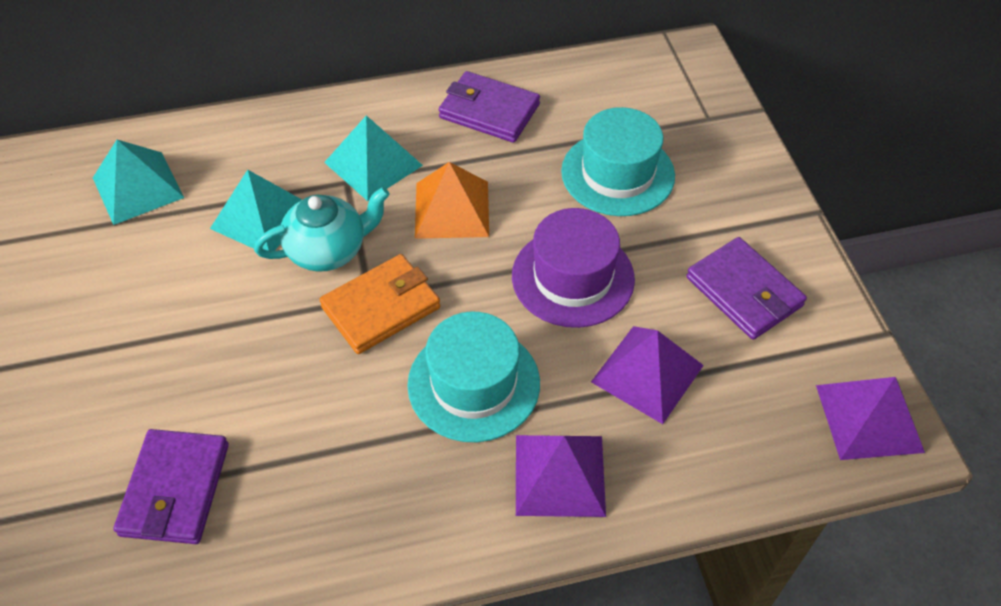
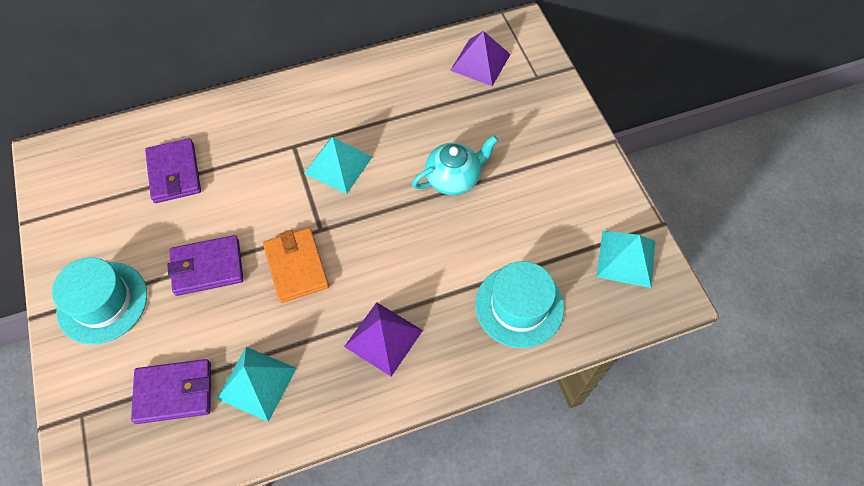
orange pyramid: 1 -> 0
purple hat: 1 -> 0
purple pyramid: 3 -> 2

